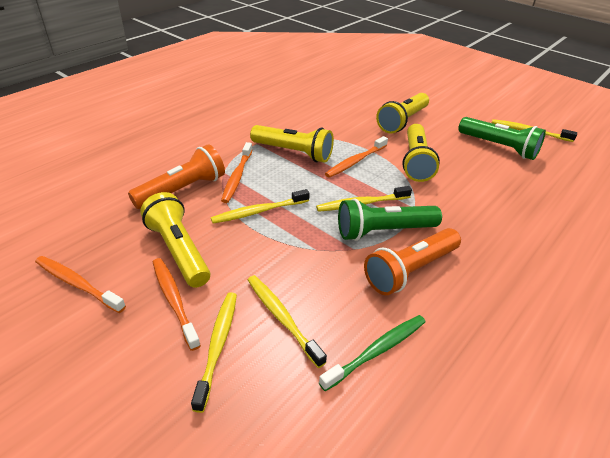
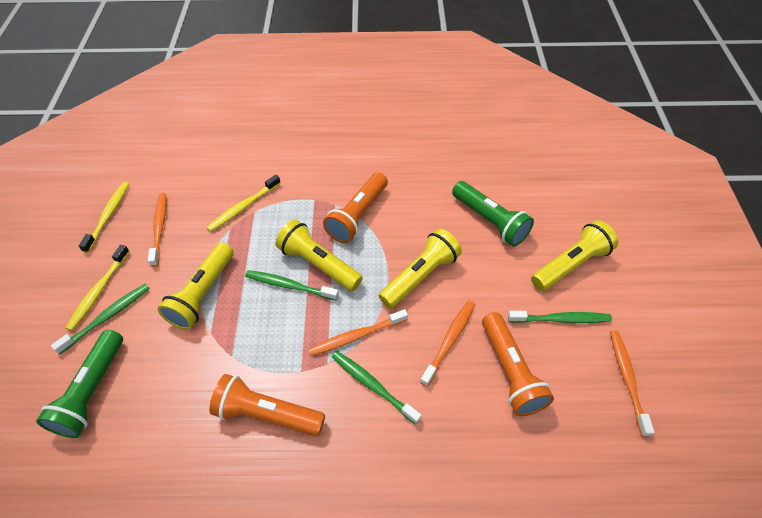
green toothbrush: 1 -> 4
orange flashlight: 2 -> 3
yellow toothbrush: 5 -> 3

